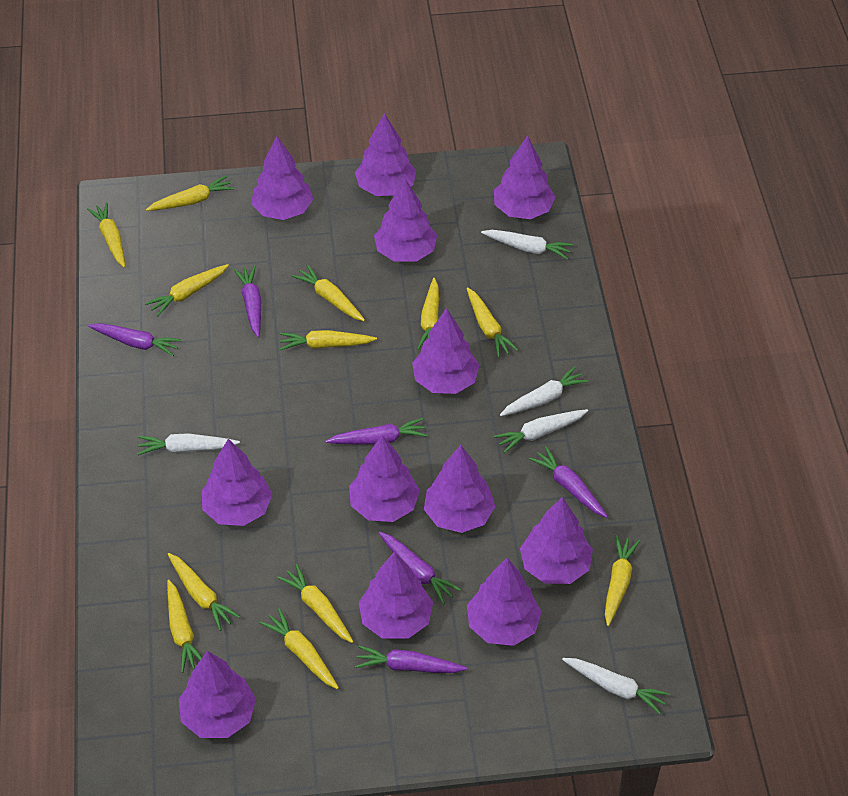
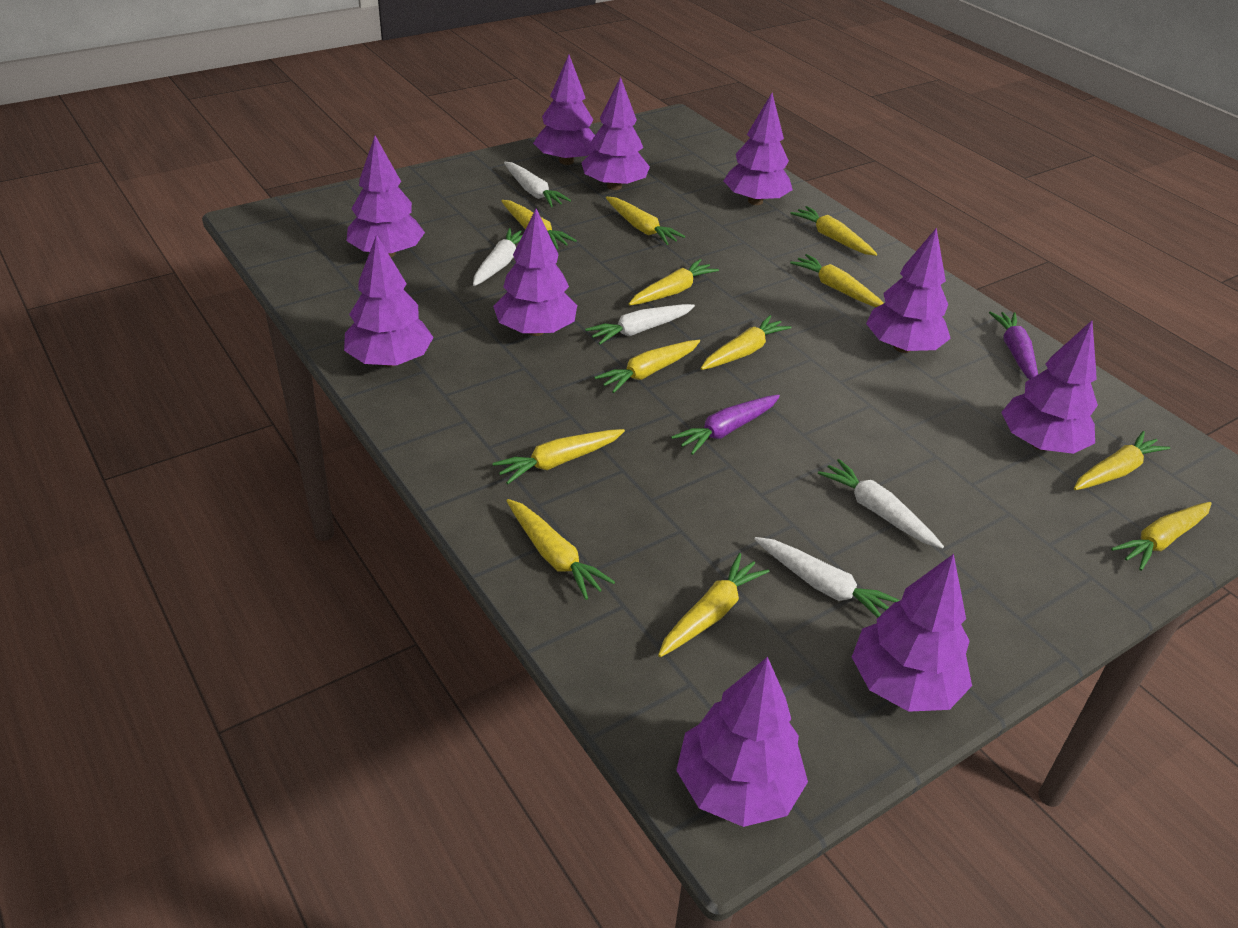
purple carrot: 6 -> 2
purple tree: 12 -> 10

